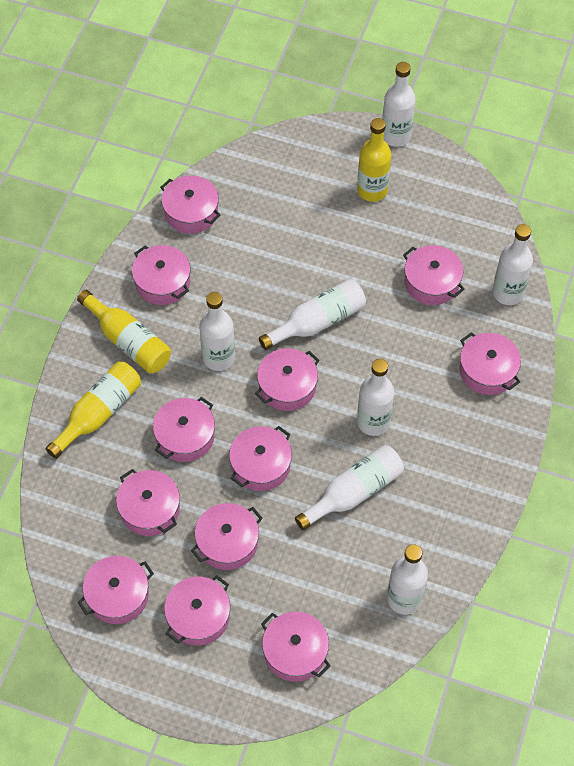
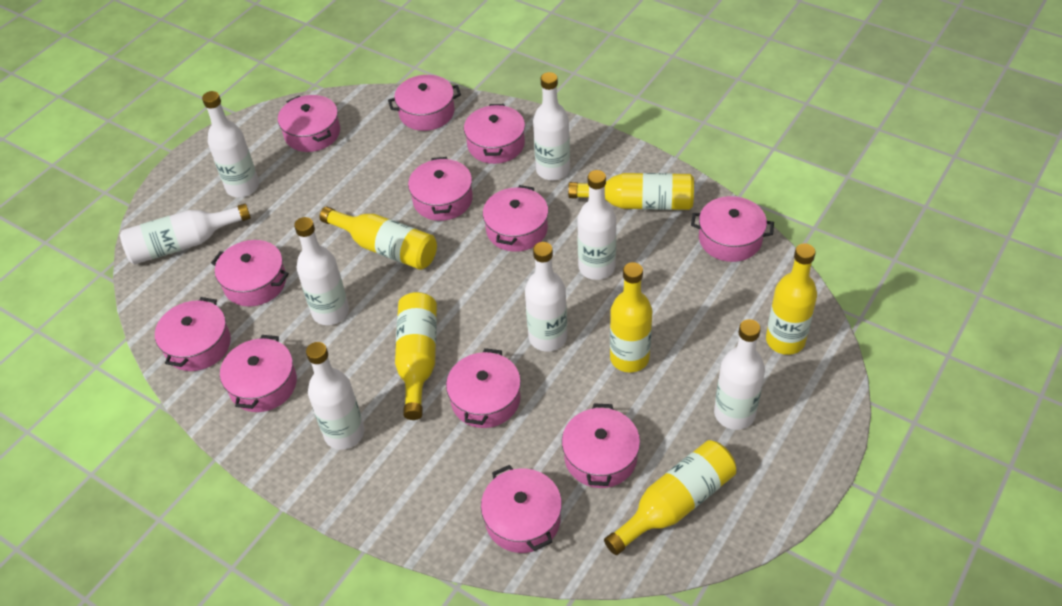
white bottle: 7 -> 8
yellow bottle: 3 -> 6

